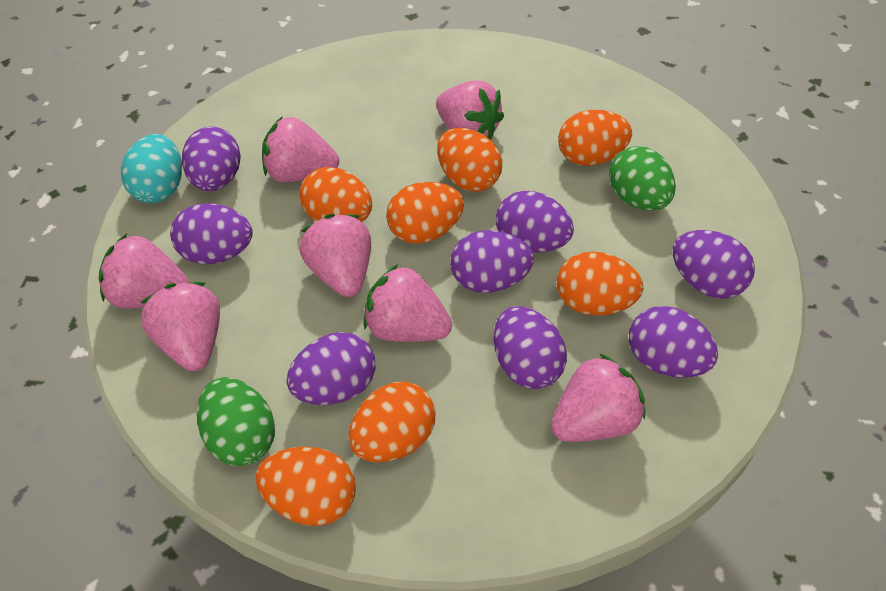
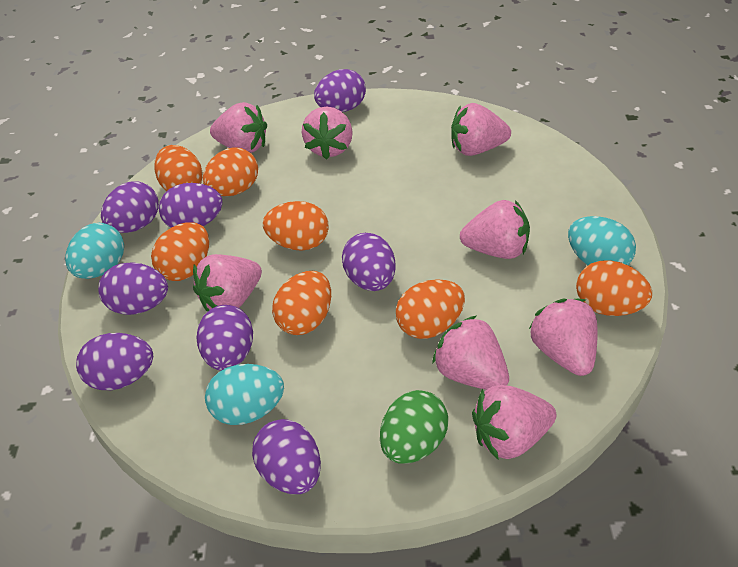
green egg: 2 -> 1
pink strawberry: 7 -> 8
turquoise egg: 1 -> 3

